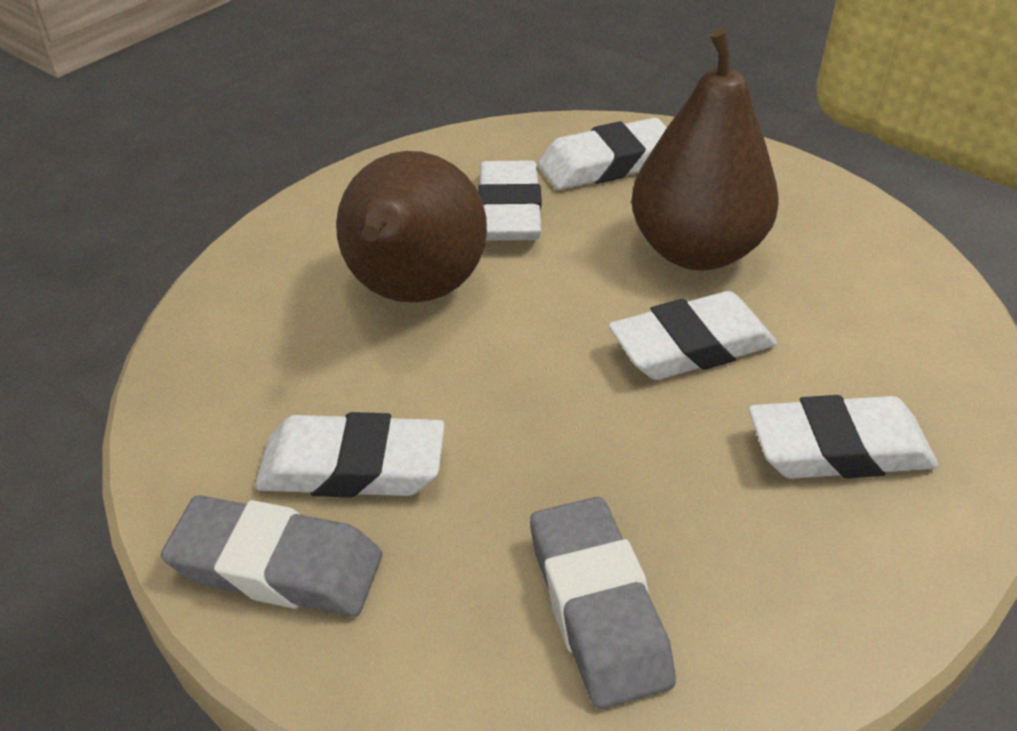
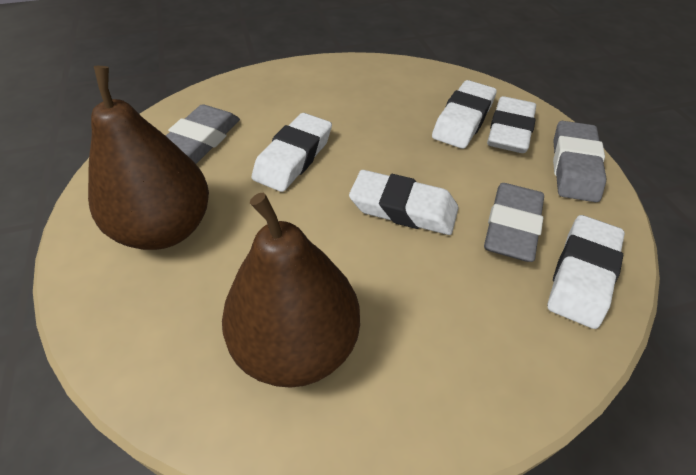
grey eraser: 2 -> 3

